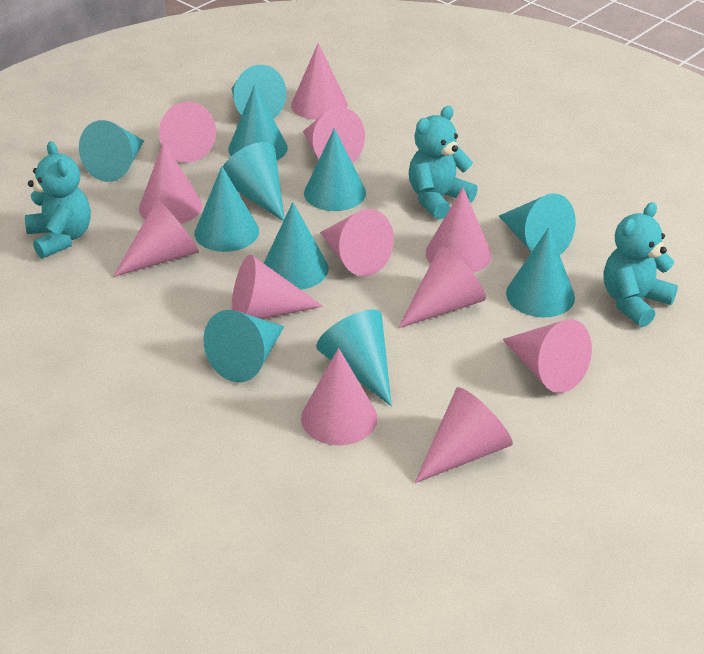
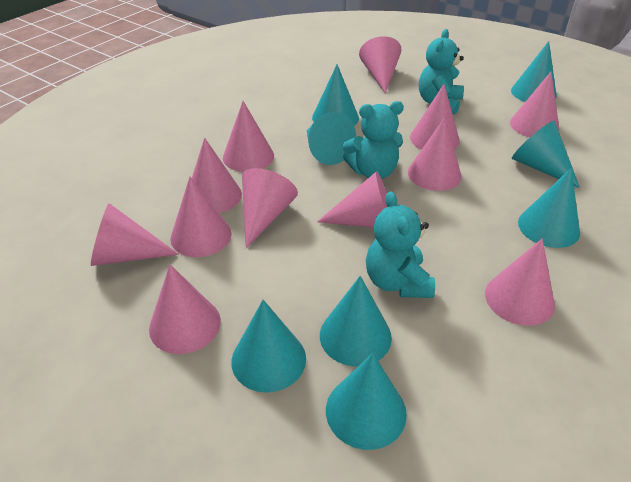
turquoise cone: 11 -> 8

